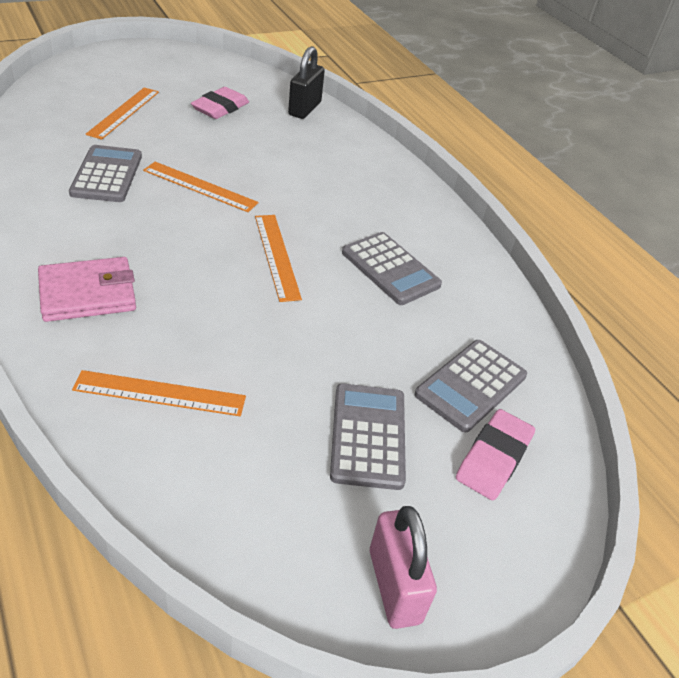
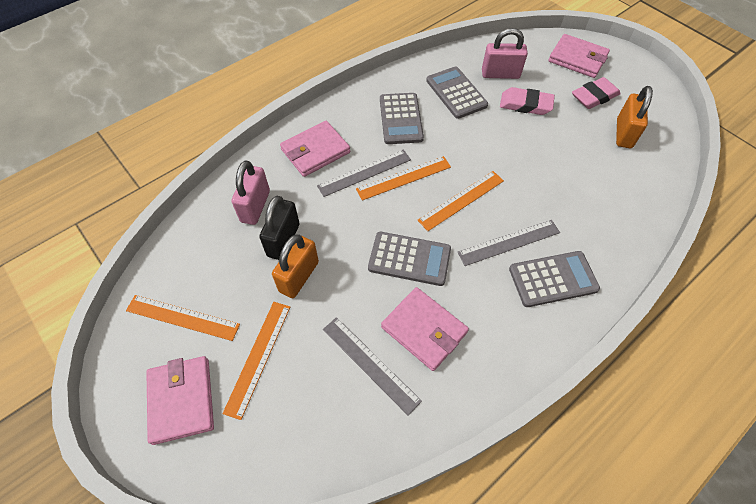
grey ruler: 0 -> 3
orange padlock: 0 -> 2
pink padlock: 1 -> 2
pink wallet: 1 -> 4

